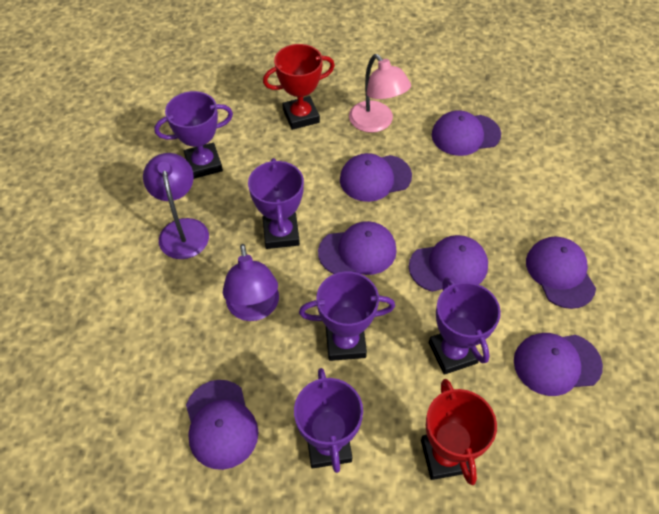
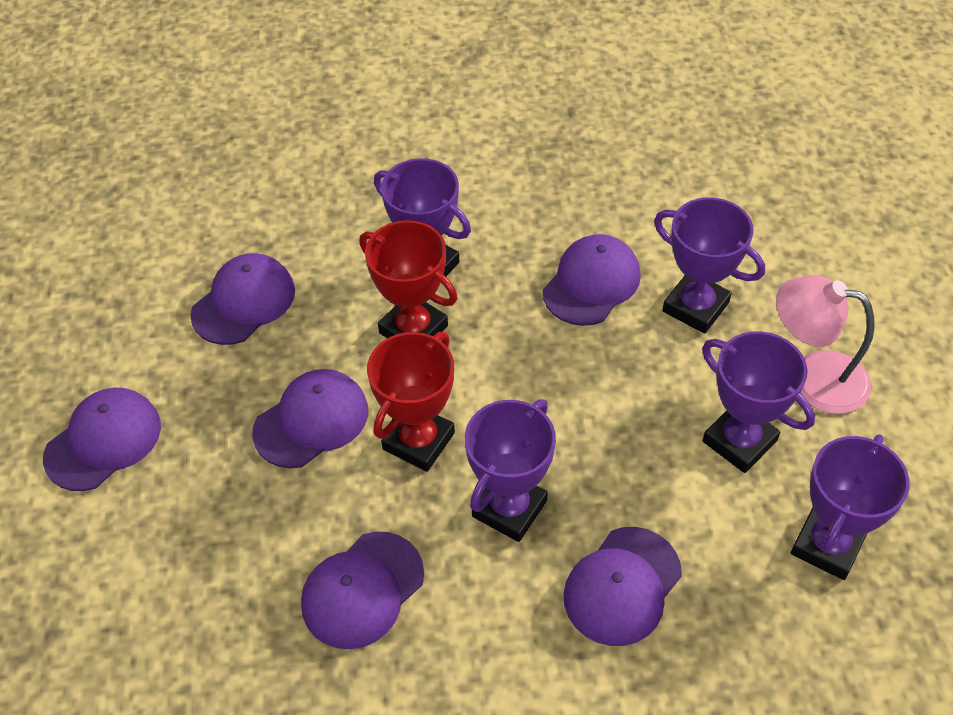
purple cap: 7 -> 6
purple lamp: 2 -> 0

